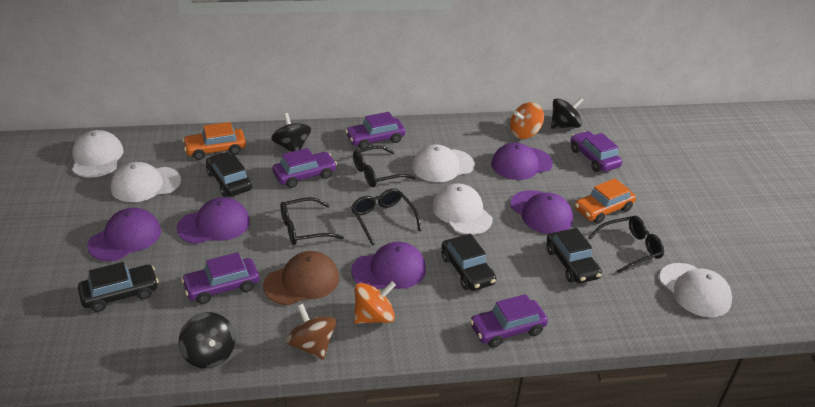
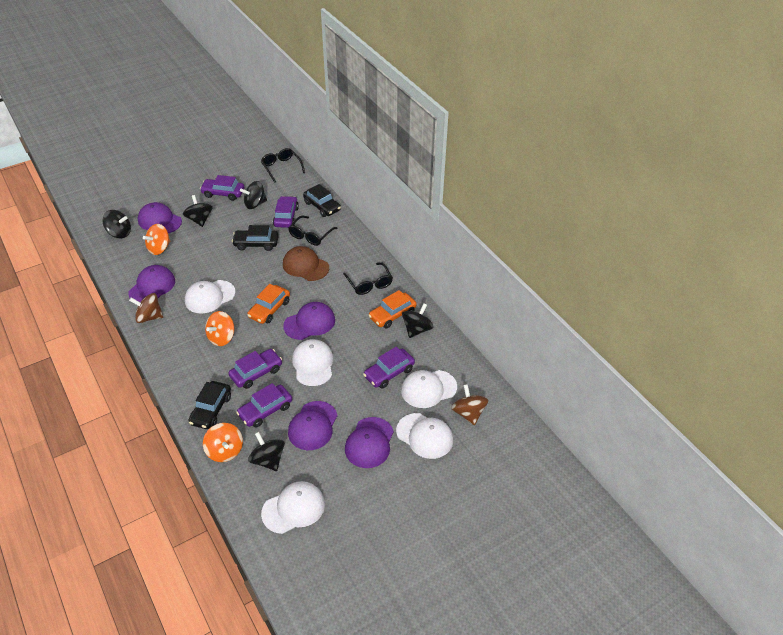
black car: 4 -> 3
black glasses: 4 -> 3
black spinning top: 3 -> 5
brown spinning top: 1 -> 2
orange spinning top: 2 -> 3

